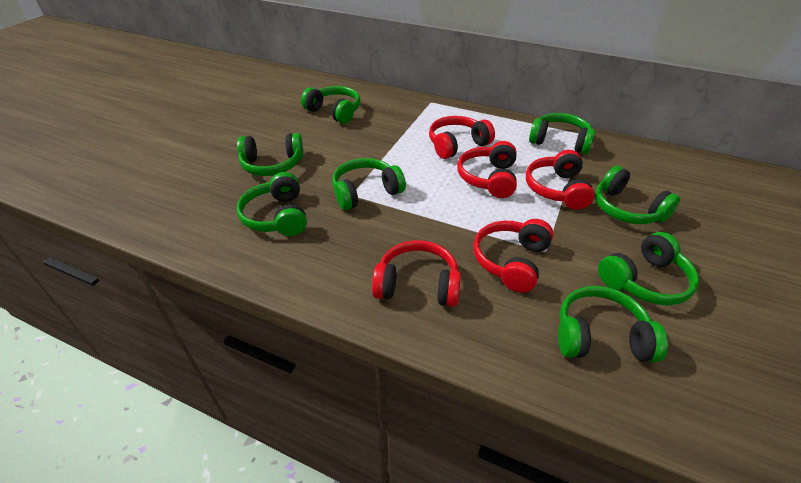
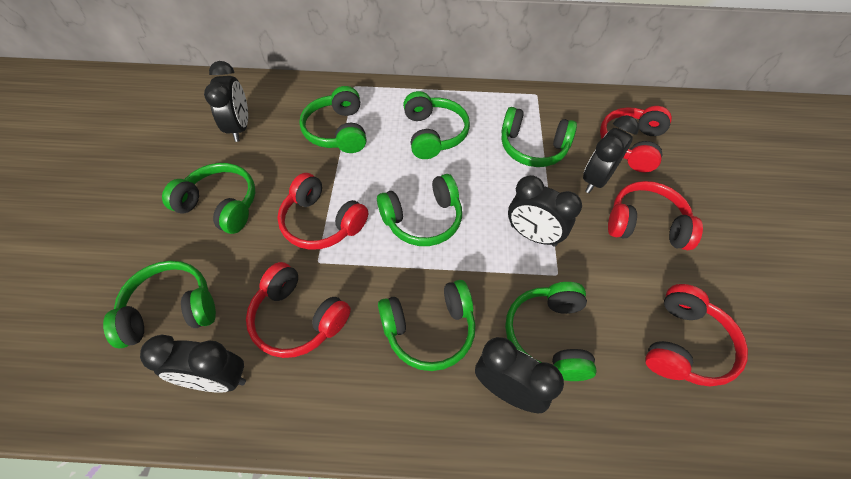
black clock: 0 -> 5

